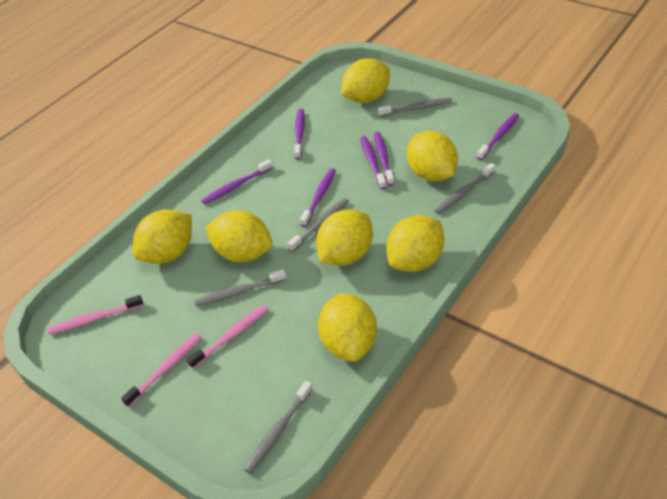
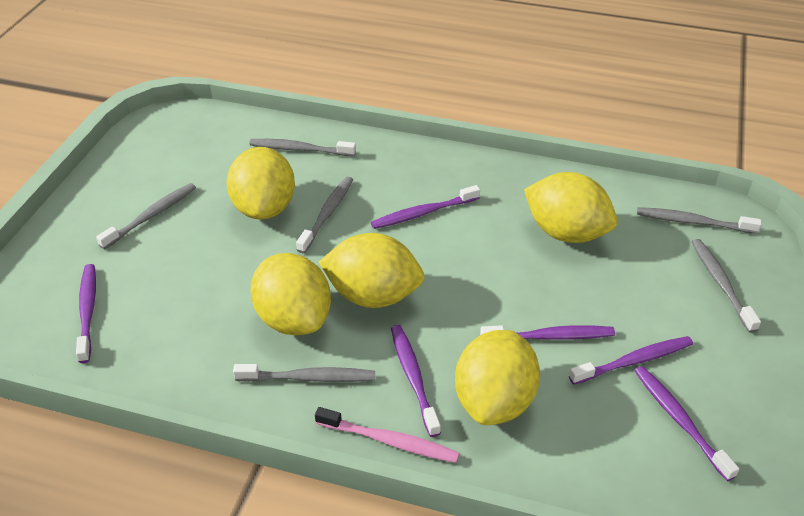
grey toothbrush: 5 -> 6
pink toothbrush: 3 -> 1
yellow lemon: 7 -> 5

